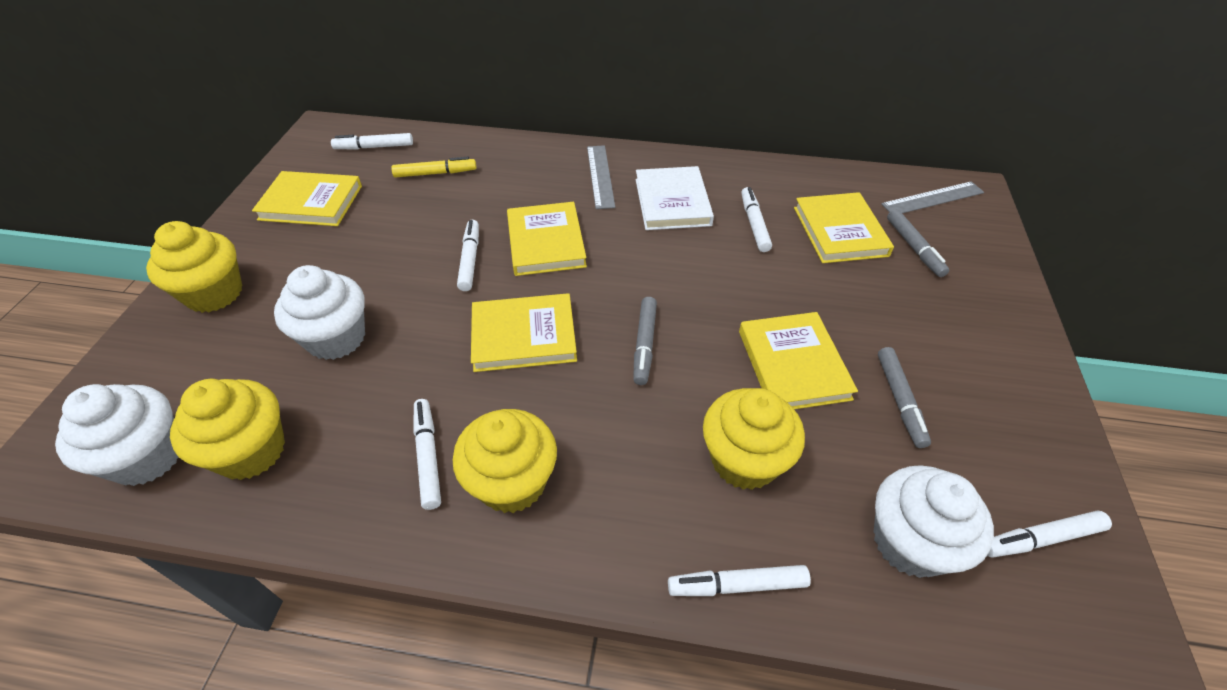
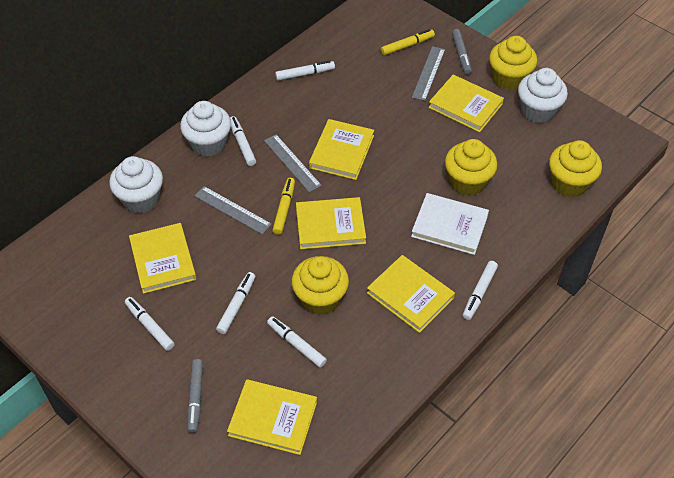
grey marker: 3 -> 2
grey ruler: 2 -> 3
yellow book: 5 -> 6
yellow marker: 1 -> 2

